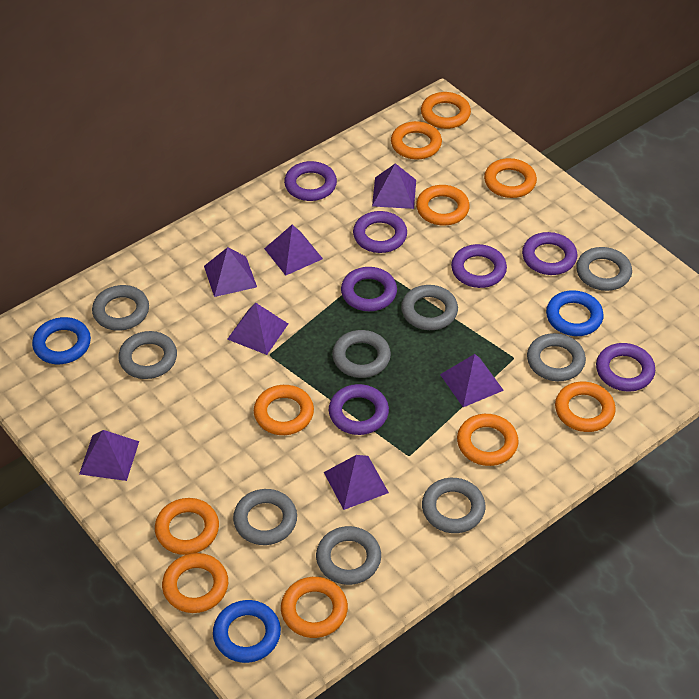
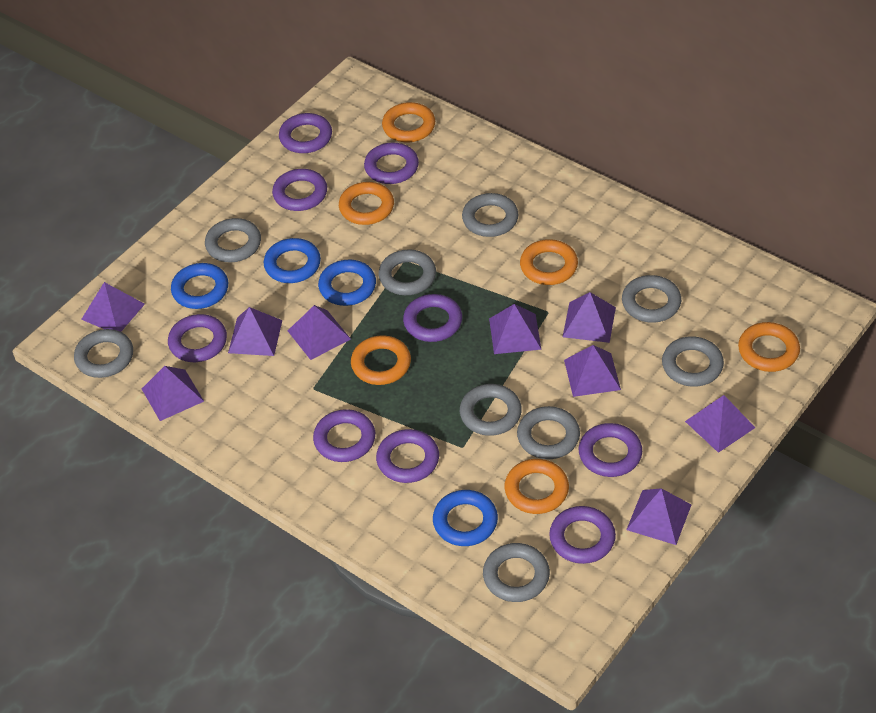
blue ring: 3 -> 4
orange ring: 10 -> 6
purple pyramid: 7 -> 9
purple ring: 7 -> 9

